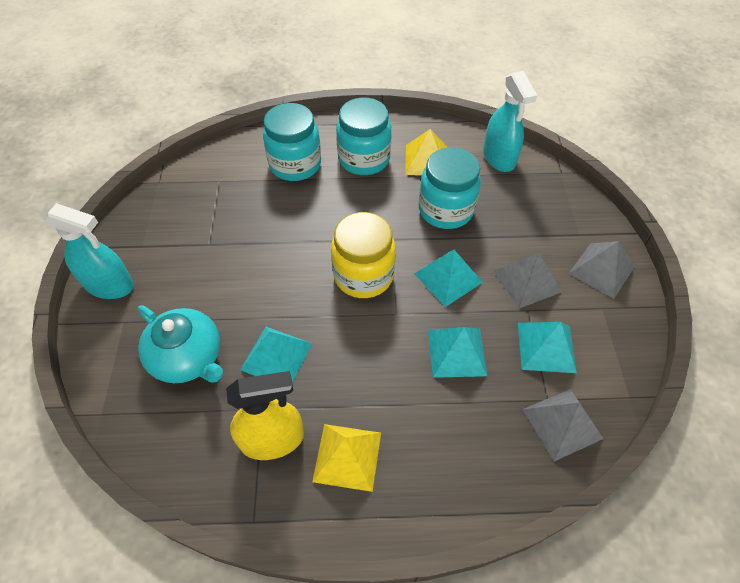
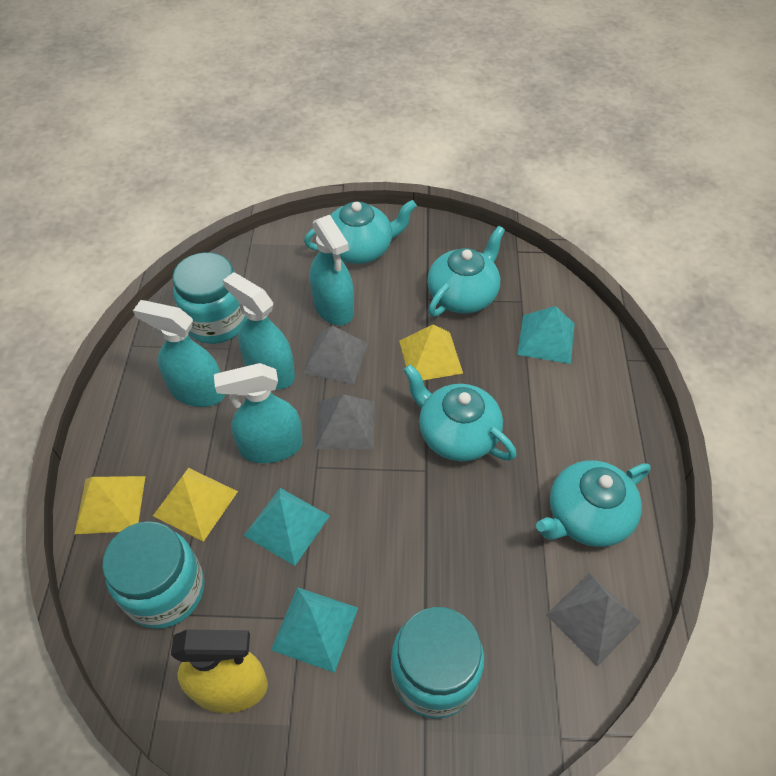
turquoise pyramid: 4 -> 3
turquoise spray bottle: 2 -> 4
turquoise teapot: 1 -> 4
yellow jar: 1 -> 0
yellow pyramid: 2 -> 3

